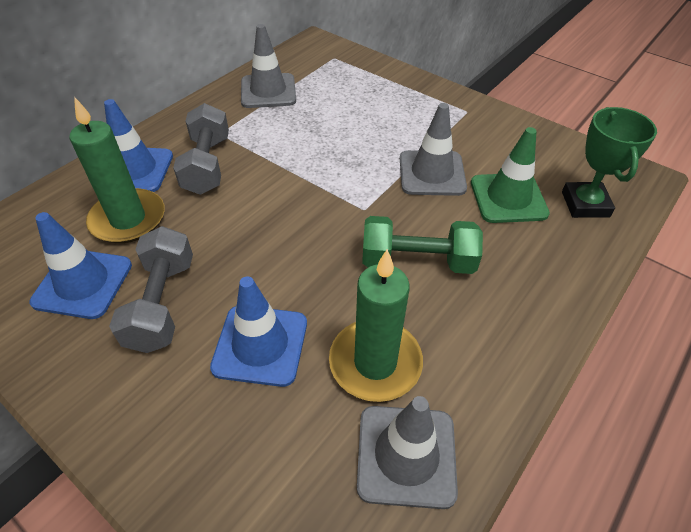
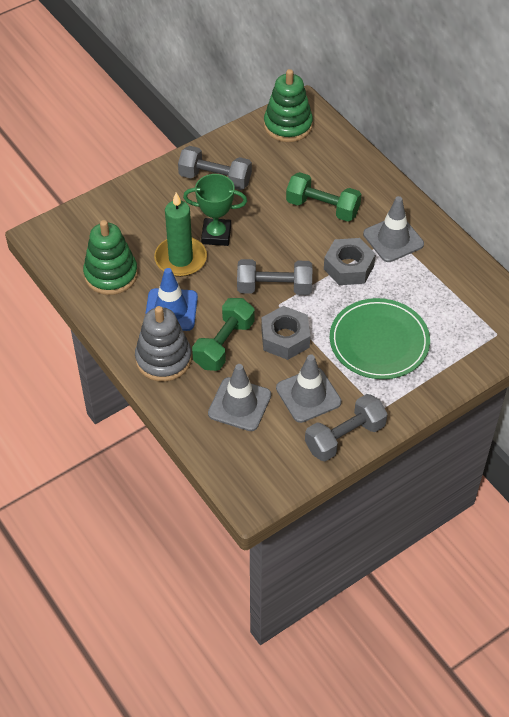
blue traffic cone: 3 -> 1
green candle: 2 -> 1
green dumbbell: 1 -> 2
green plate: 0 -> 1
green stacking toy: 0 -> 2
green traffic cone: 1 -> 0
grey dumbbell: 2 -> 3
grey nut: 0 -> 2
grey stacking toy: 0 -> 1

